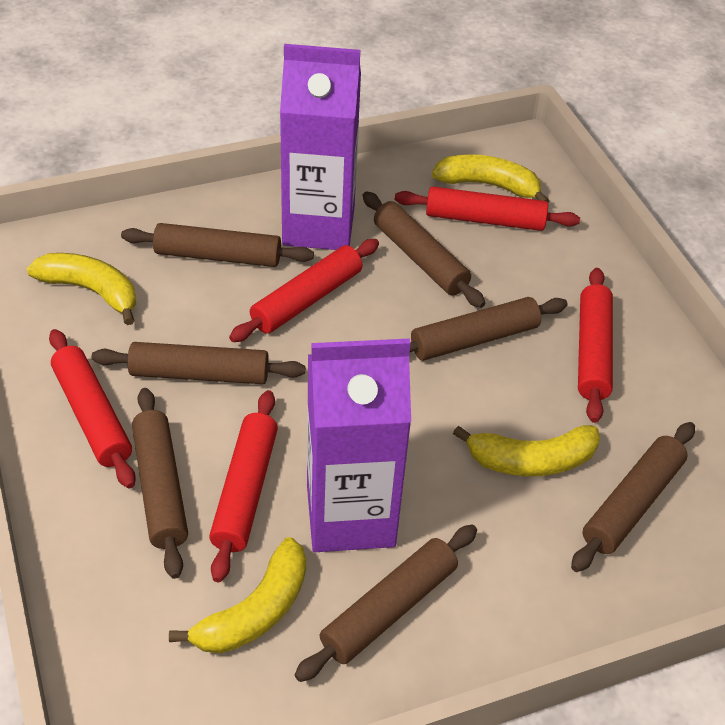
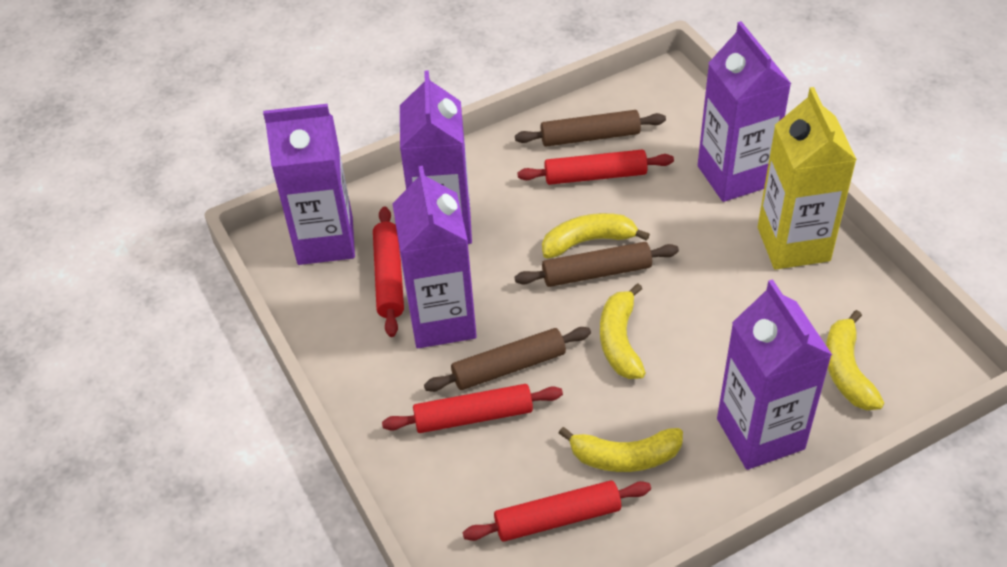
brown rolling pin: 7 -> 3
purple carton: 2 -> 5
red rolling pin: 5 -> 4
yellow carton: 0 -> 1

